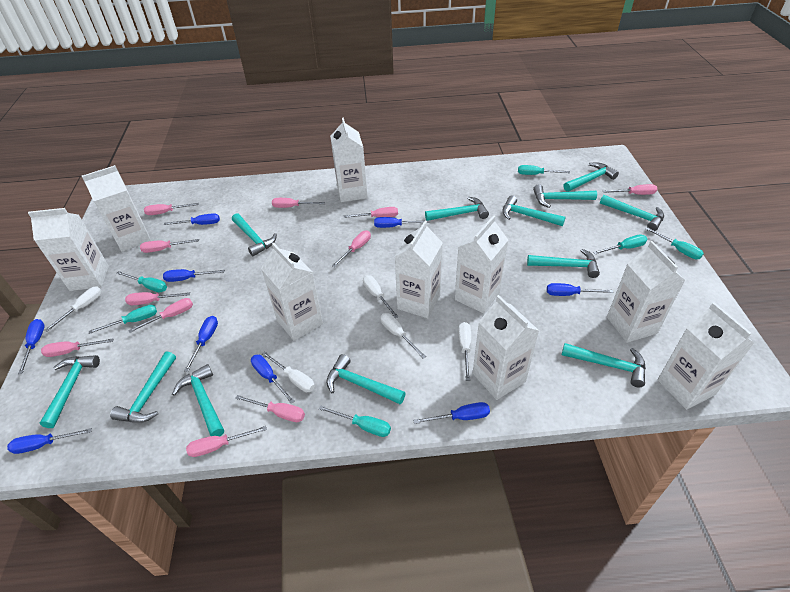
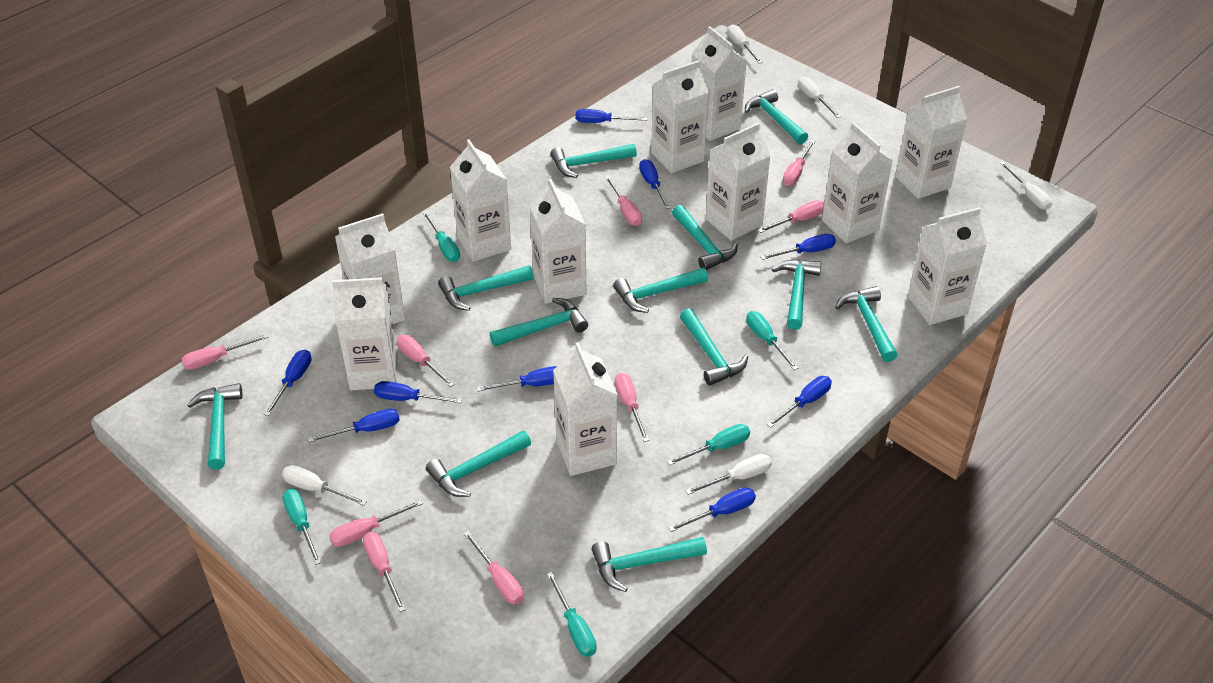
pink screwdriver: 11 -> 9
turquoise screwdriver: 6 -> 5
white carton: 9 -> 11

